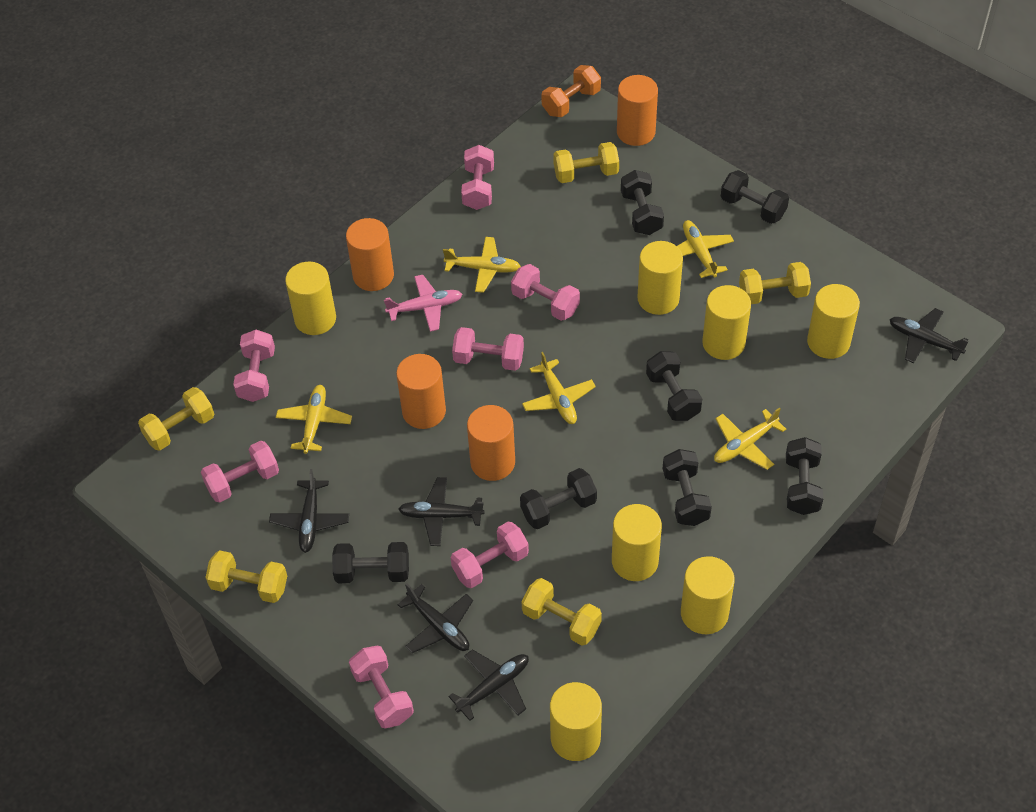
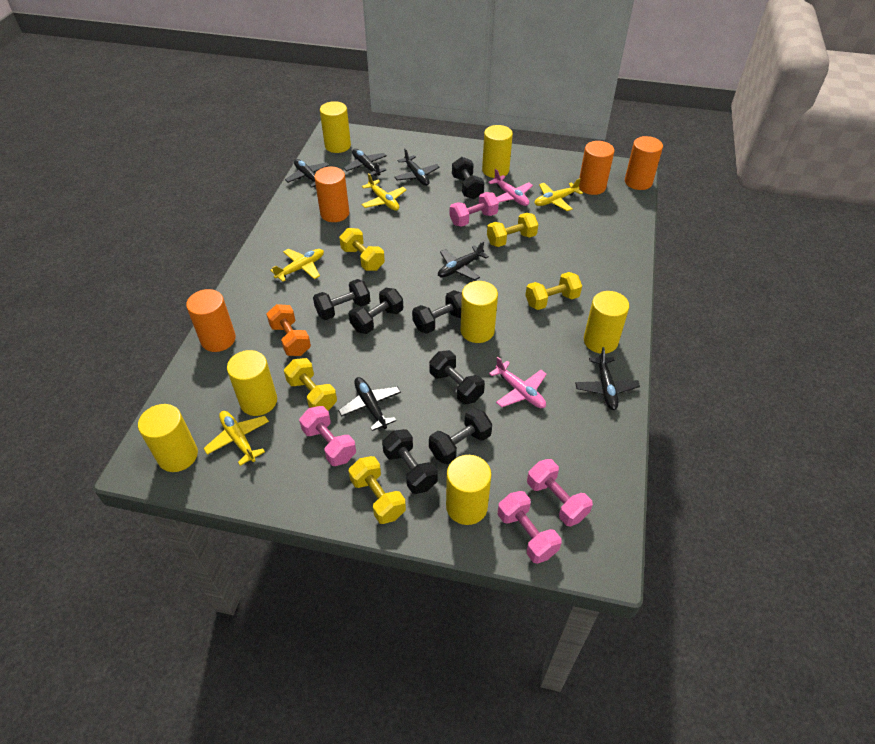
black plane: 5 -> 6
pink dumbbell: 7 -> 4
pink plane: 1 -> 2
yellow plane: 5 -> 4

